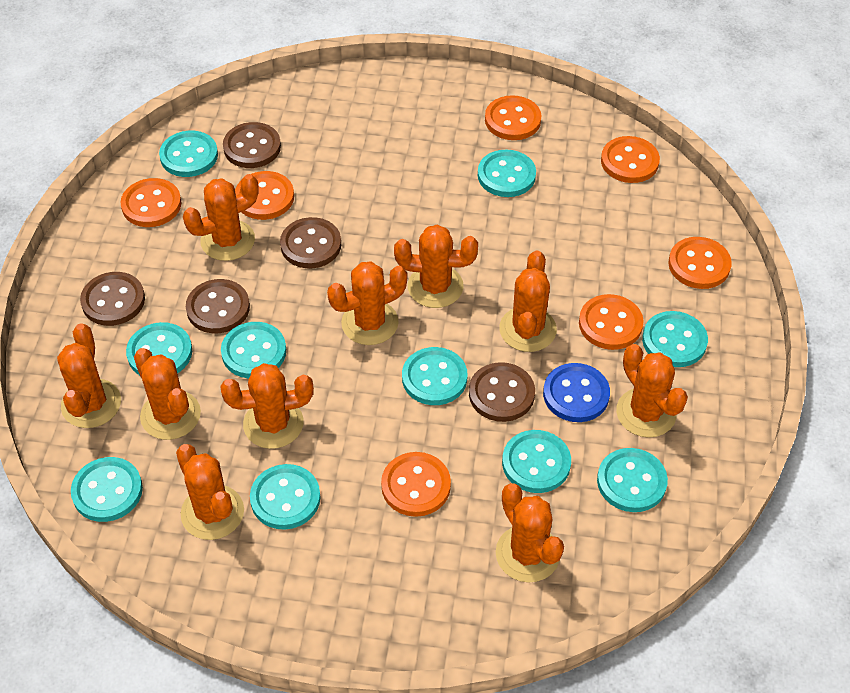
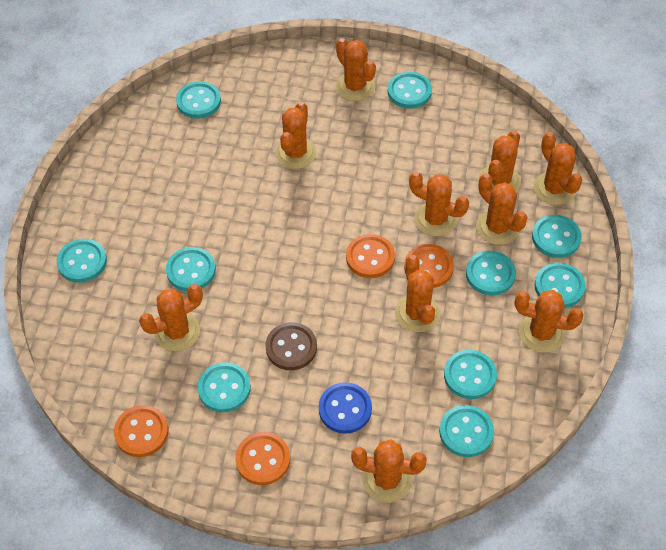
brown button: 5 -> 1
orange button: 7 -> 4

